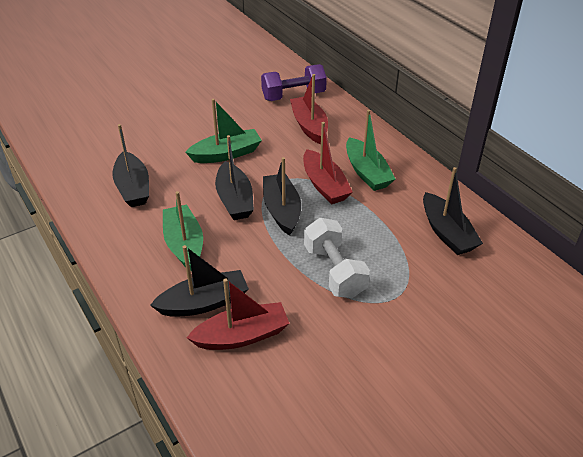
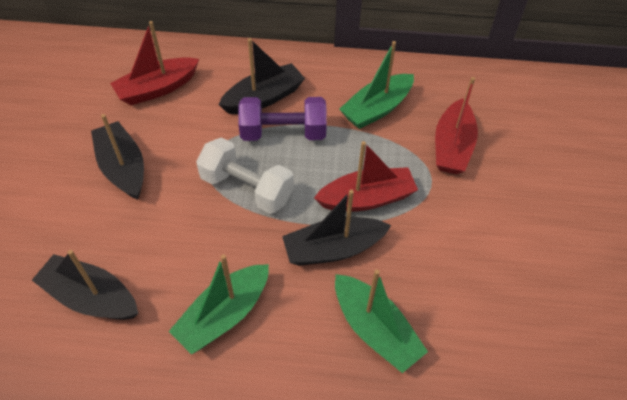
black boat: 5 -> 4

